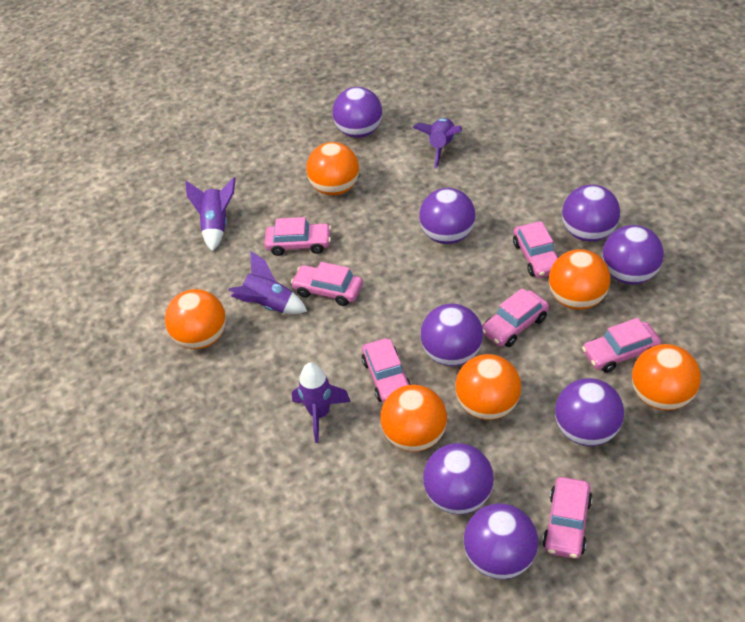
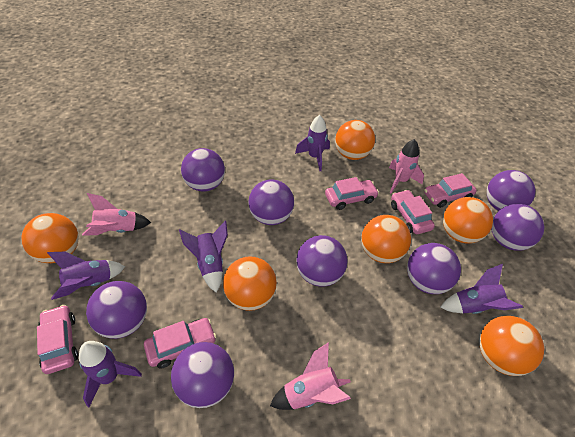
pink car: 7 -> 5
pink rocket: 0 -> 3
purple rocket: 4 -> 5

